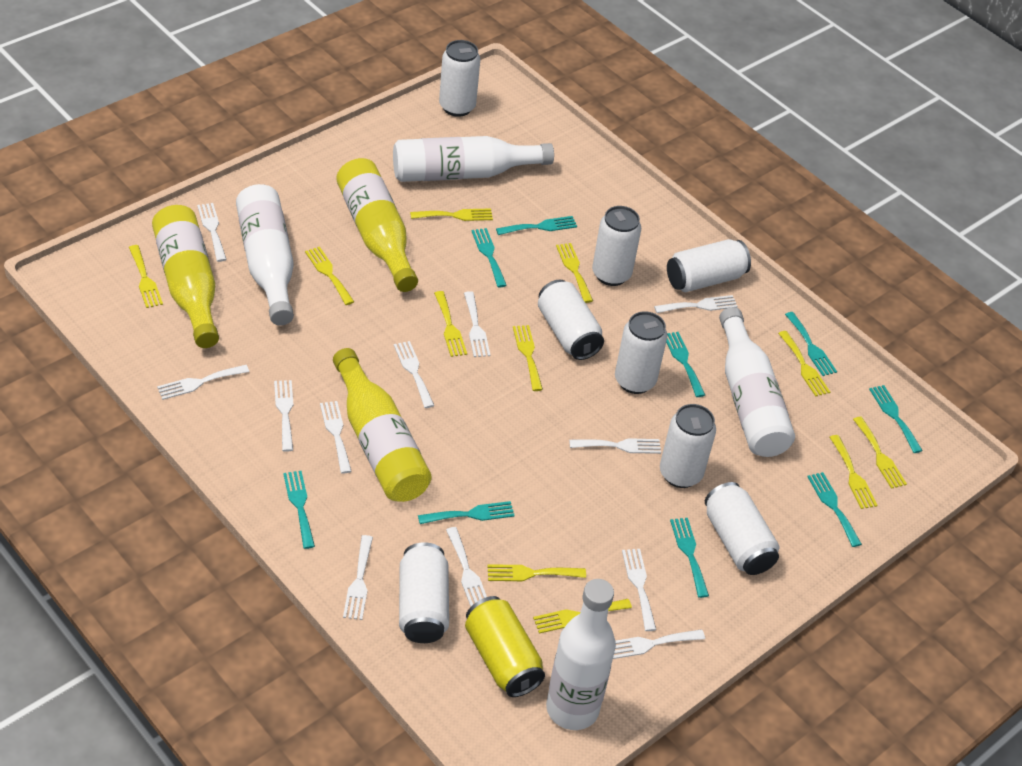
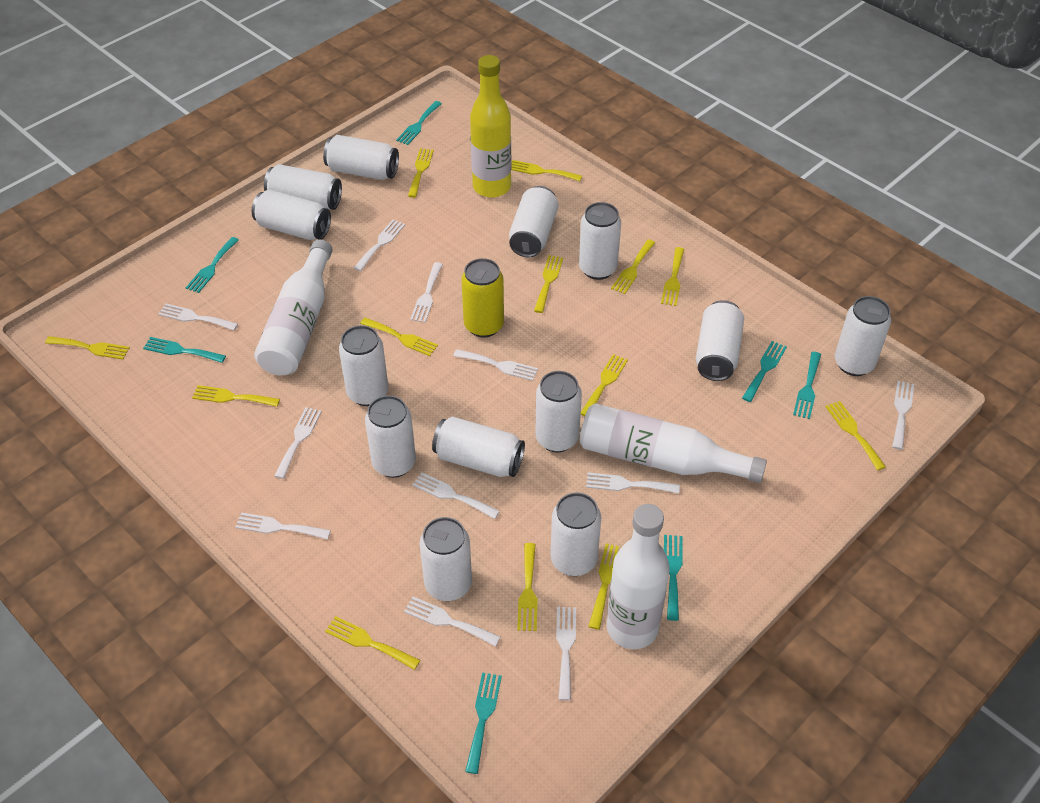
turquoise fork: 9 -> 7
white bottle: 4 -> 3
white can: 8 -> 13
white fork: 12 -> 11
yellow bottle: 3 -> 1
yellow fork: 11 -> 13

